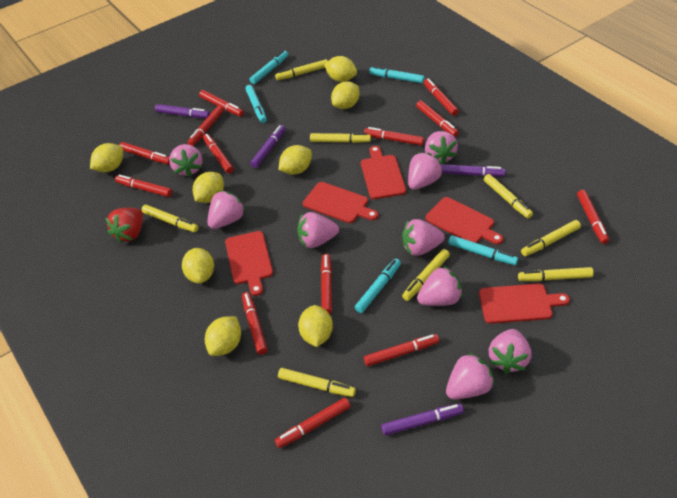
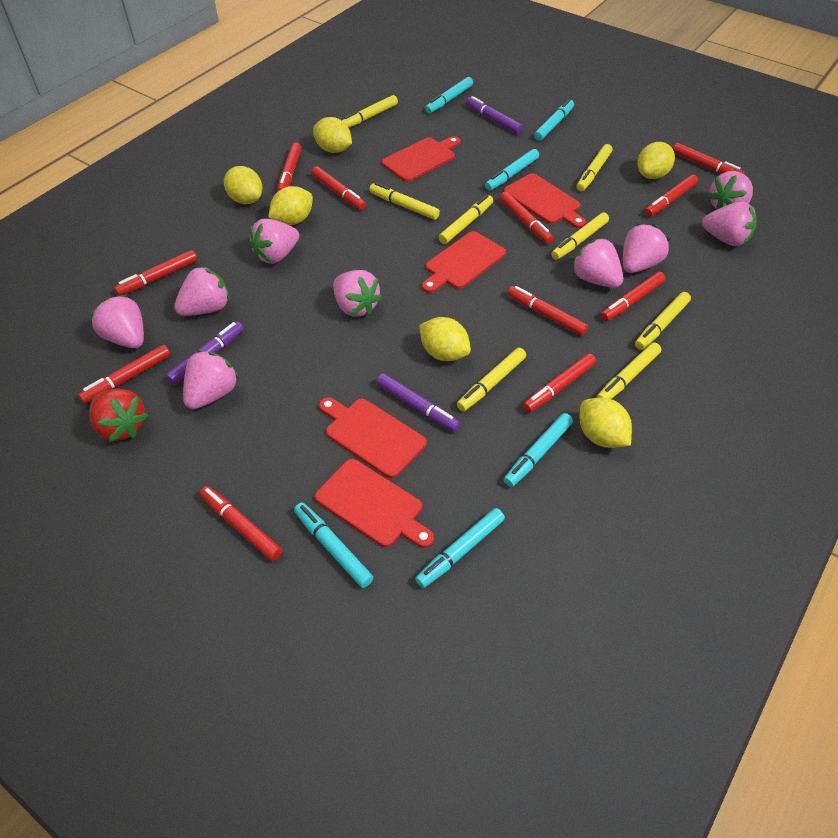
purple marker: 4 -> 3
red marker: 13 -> 11
turquoise marker: 5 -> 6
yellow lemon: 8 -> 6

